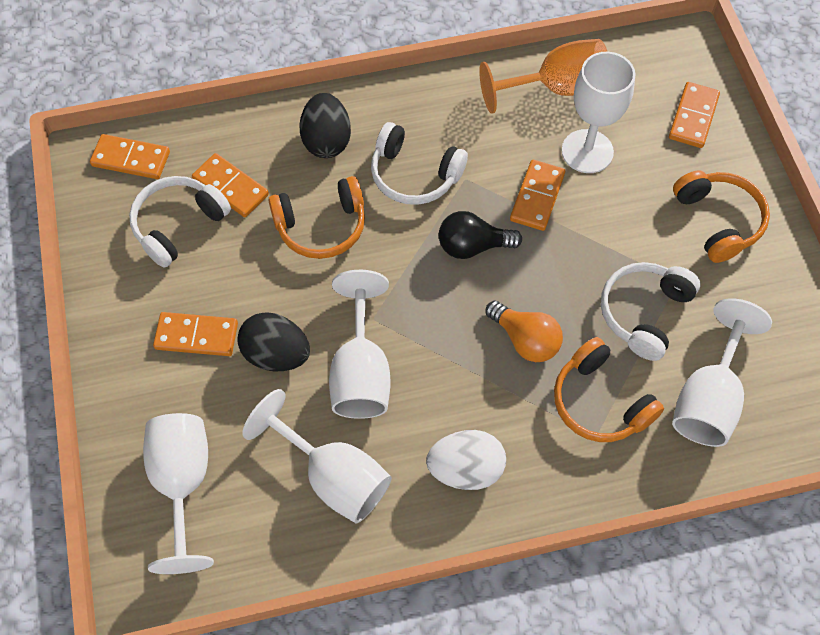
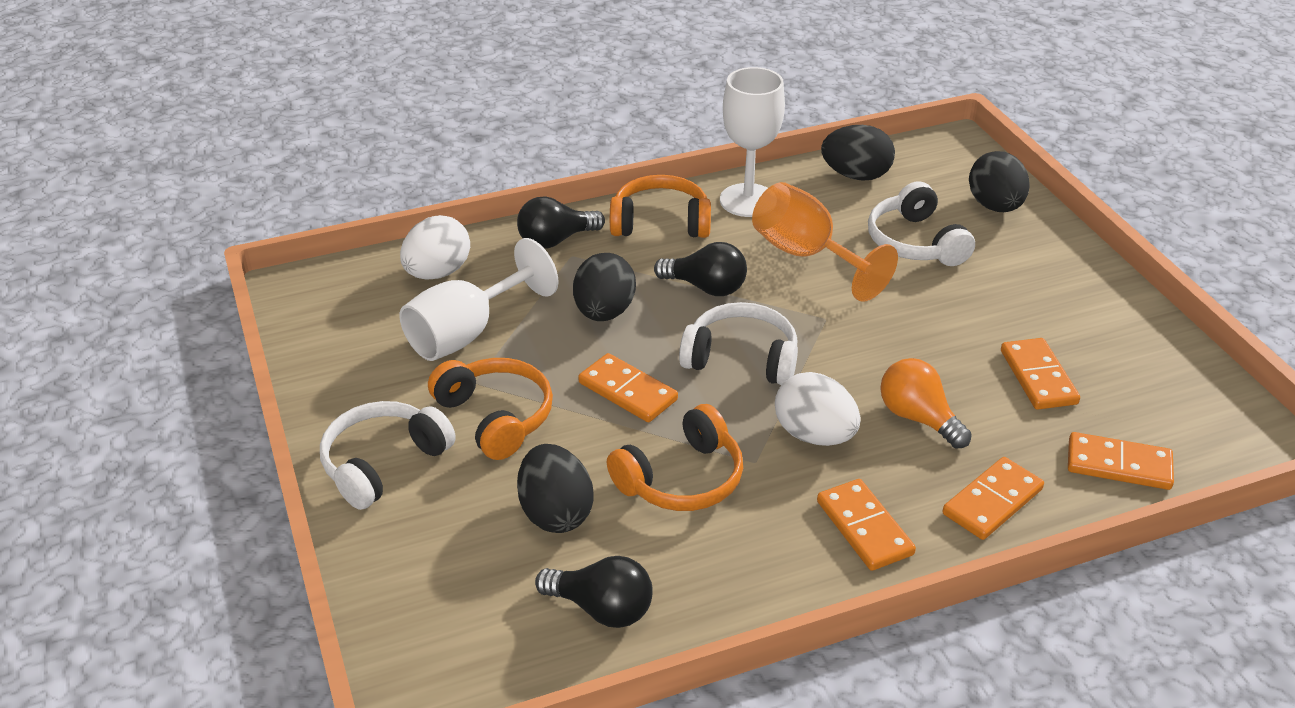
black egg: 2 -> 4
black light bulb: 1 -> 3
white egg: 1 -> 2
white goblet: 5 -> 2

